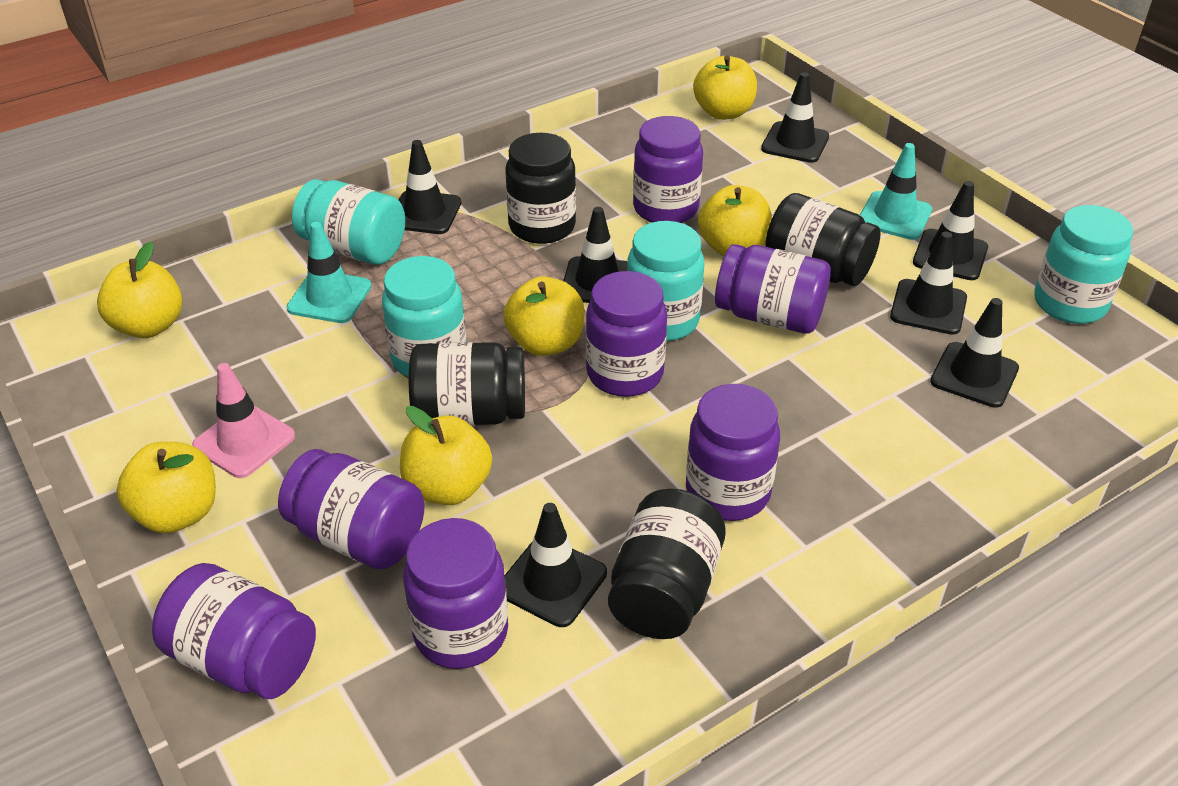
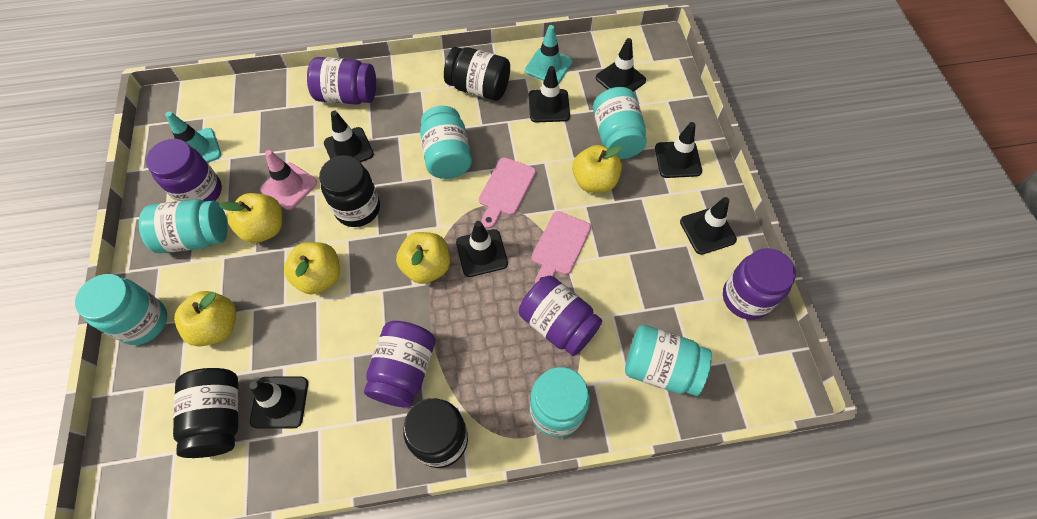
pink cutting board: 0 -> 2
purple jar: 7 -> 5
turquoise jar: 4 -> 6
yellow apple: 6 -> 5

